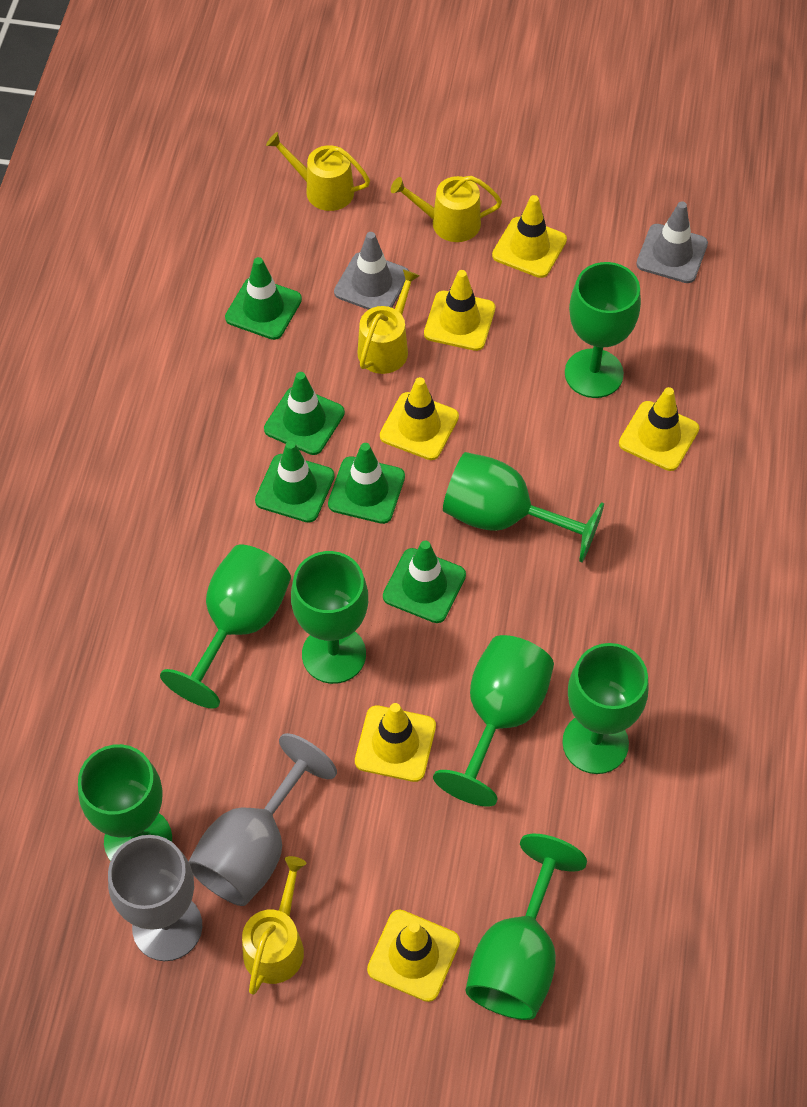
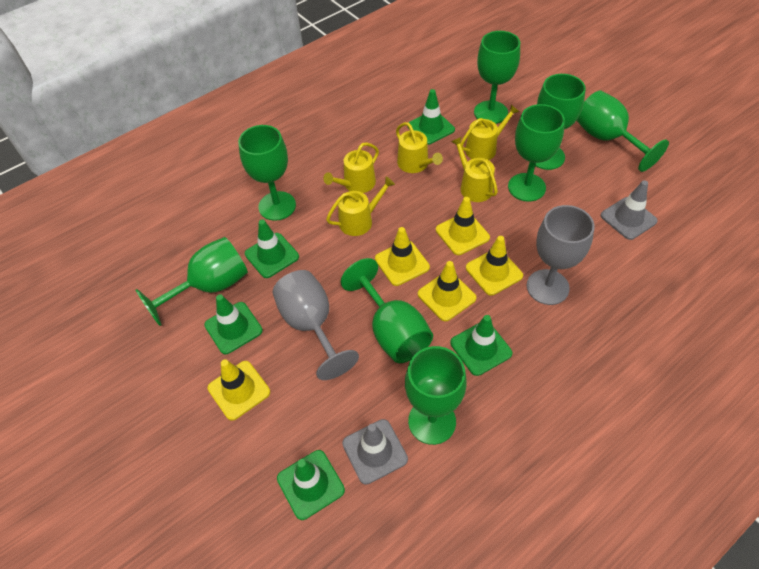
yellow traffic cone: 6 -> 5
yellow watering can: 4 -> 5

